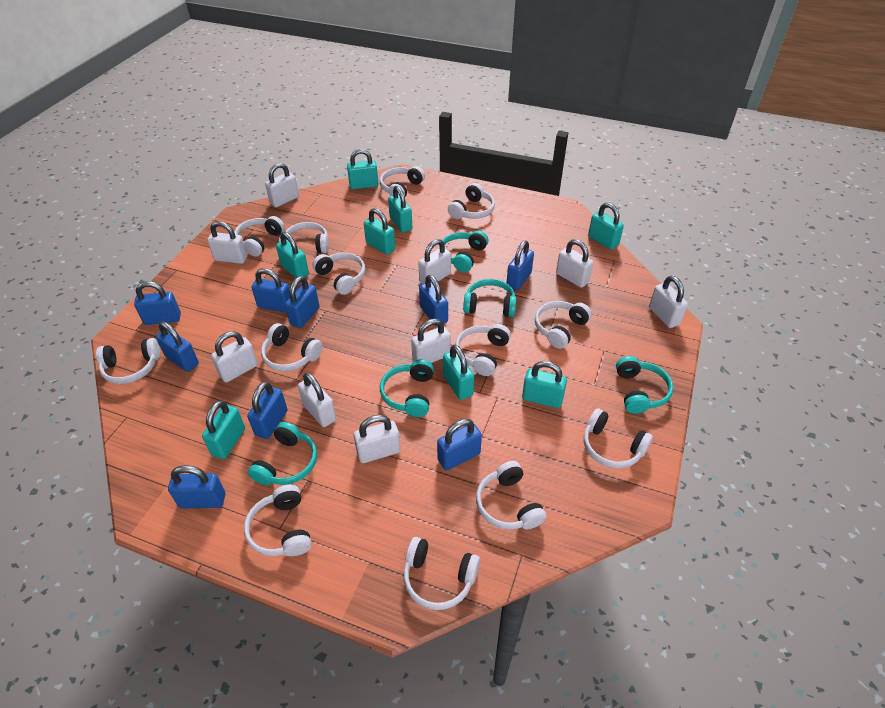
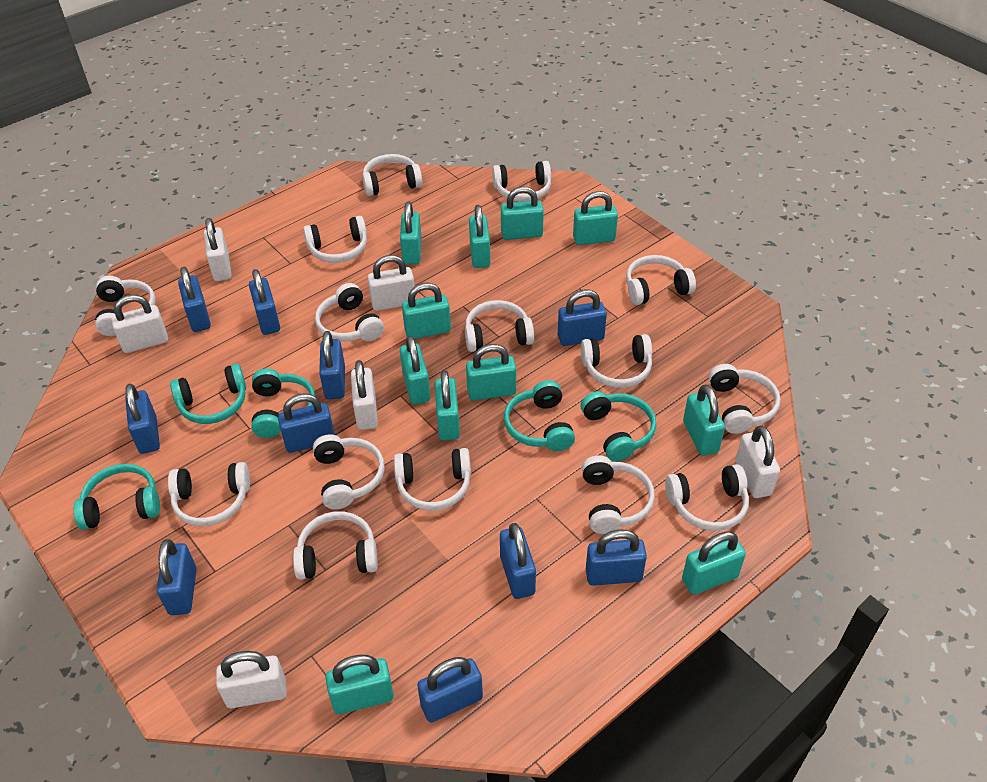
blue padlock: 9 -> 10
turquoise padlock: 8 -> 11
white headphones: 13 -> 15
white padlock: 9 -> 6

